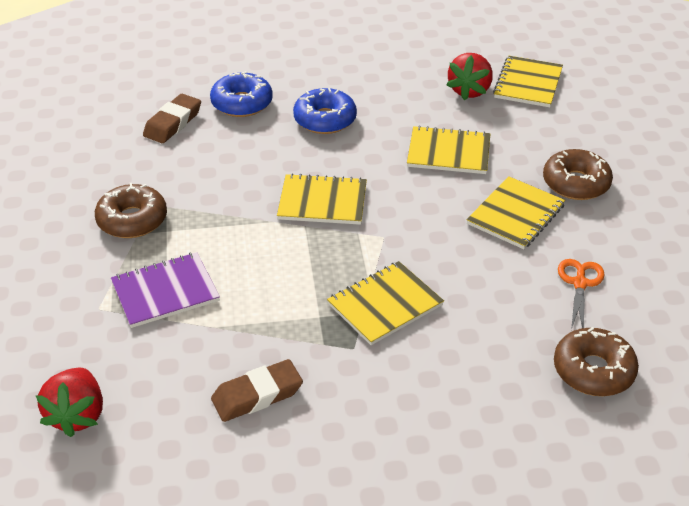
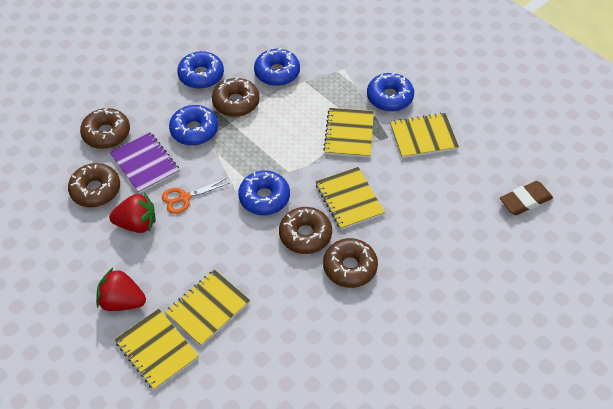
blue donut: 2 -> 5
brown donut: 3 -> 5
brown eraser: 2 -> 1

